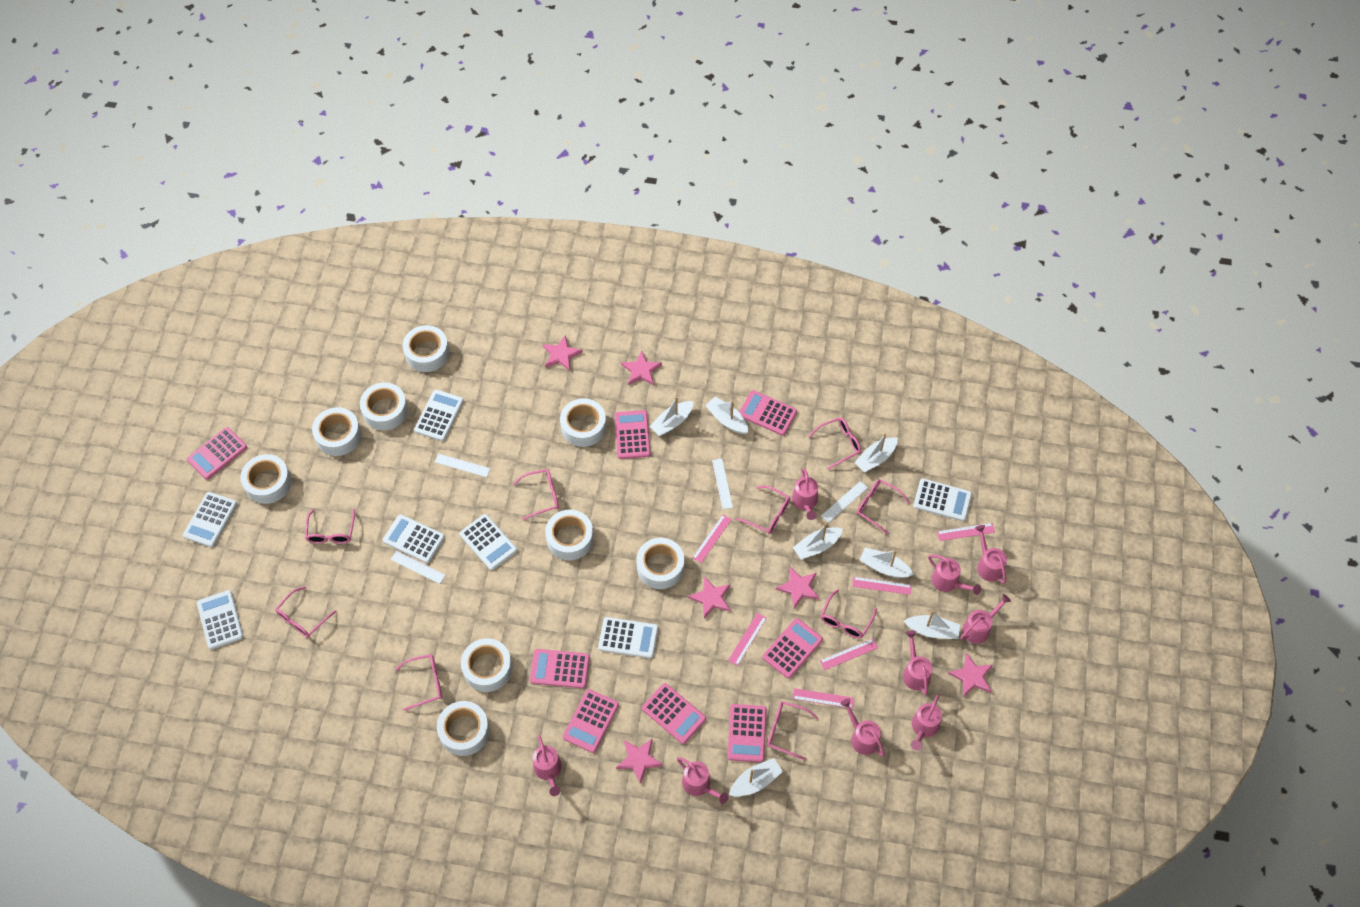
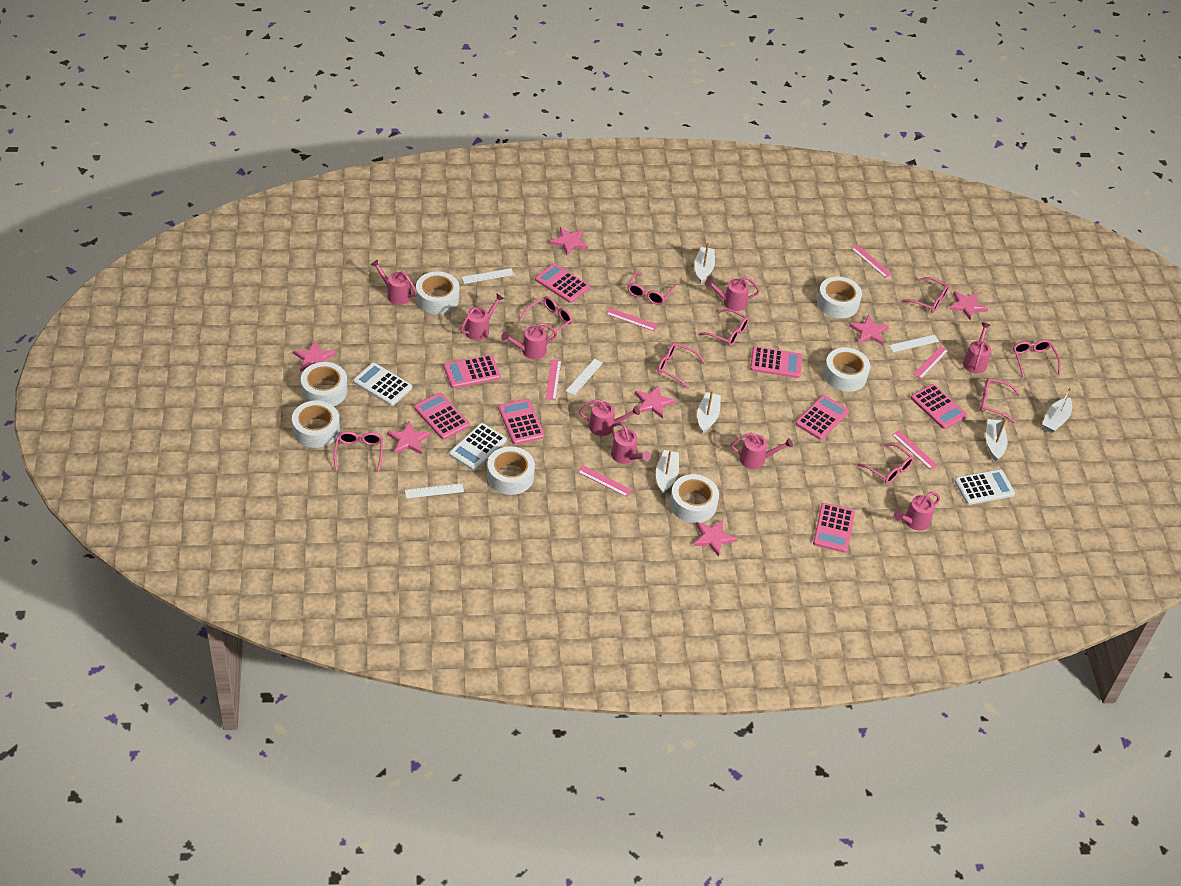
pink star: 6 -> 7
white boat: 7 -> 5
white calculator: 7 -> 3
white tape: 9 -> 7

